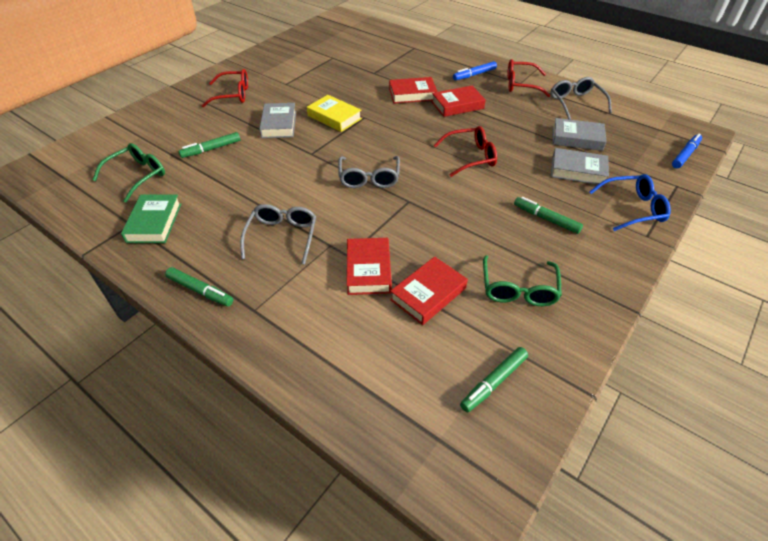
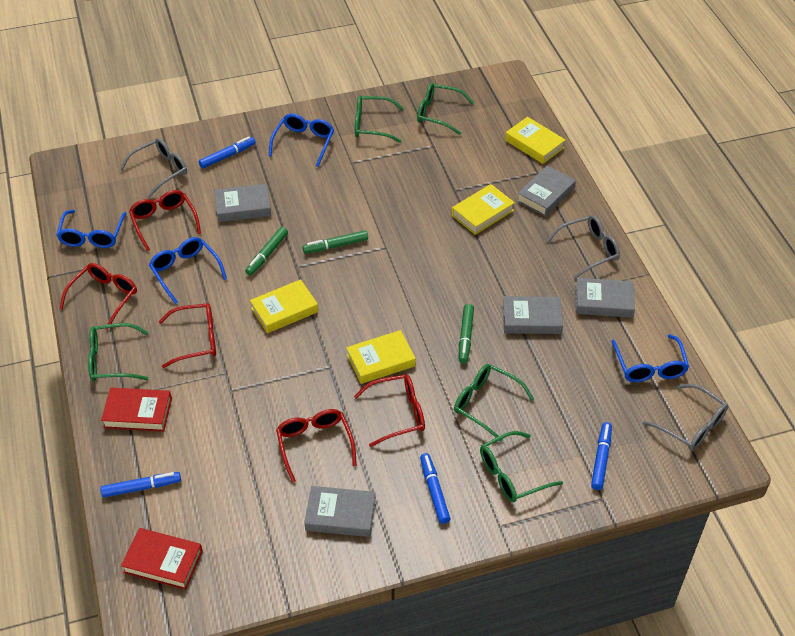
blue glasses: 1 -> 4
blue marker: 2 -> 4
green book: 1 -> 0
green glasses: 2 -> 5
green marker: 4 -> 3
grey book: 3 -> 5
red book: 4 -> 2
red glasses: 3 -> 5
yellow book: 1 -> 4

